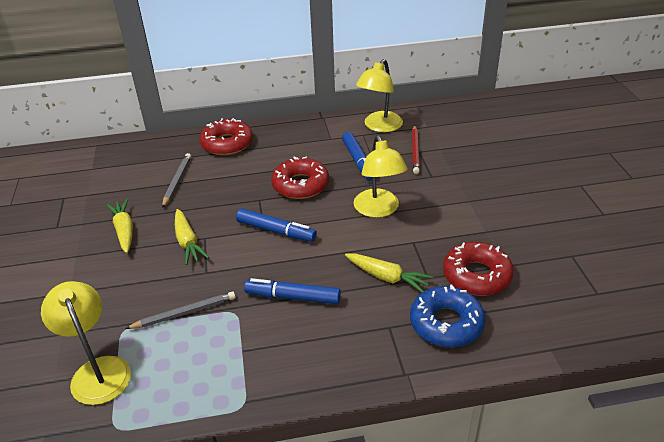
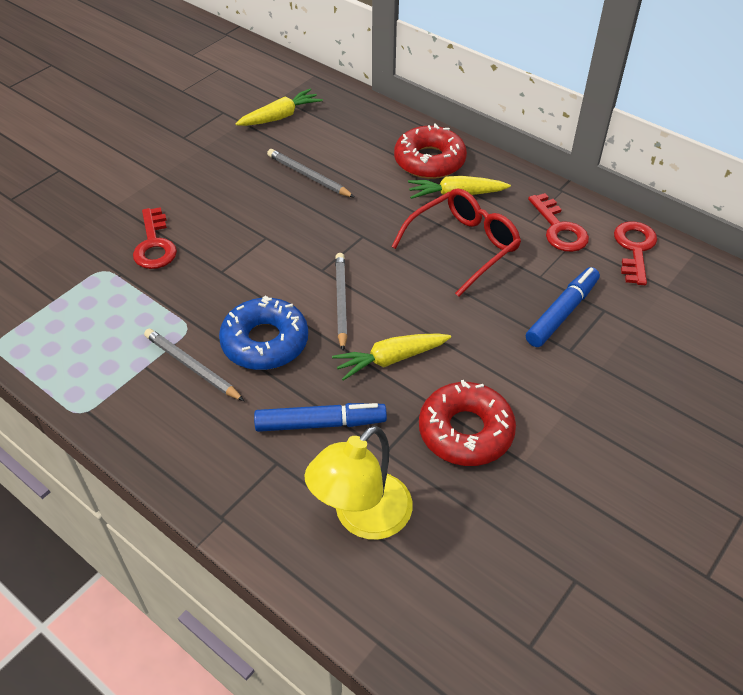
blue marker: 3 -> 2
grey pencil: 2 -> 3
red donut: 3 -> 2
red glasses: 0 -> 1
red key: 0 -> 3
red pencil: 1 -> 0
yellow lamp: 3 -> 1

